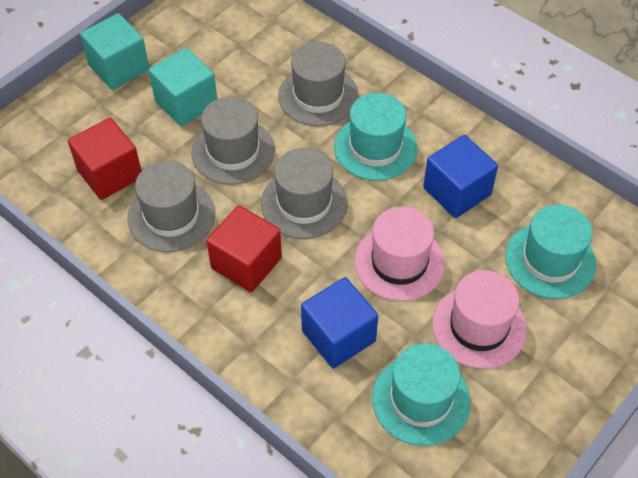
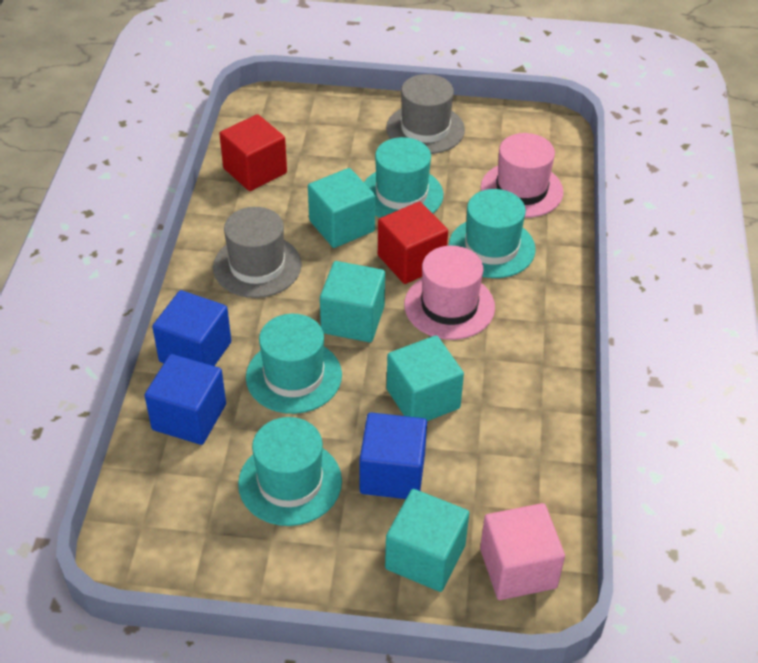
blue cube: 2 -> 3
grey hat: 4 -> 2
pink cube: 0 -> 1
turquoise cube: 2 -> 4
turquoise hat: 3 -> 4

